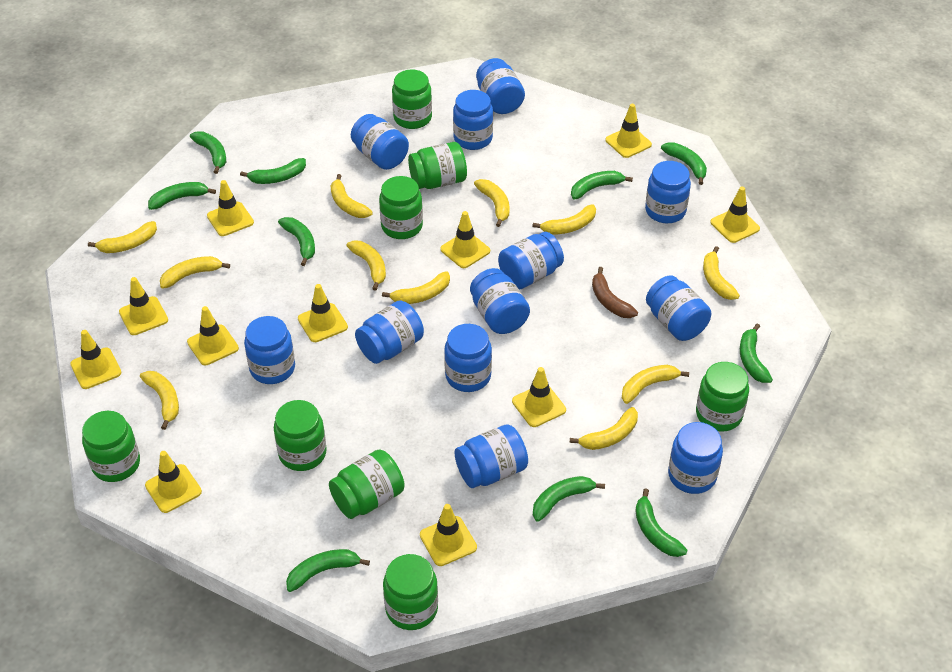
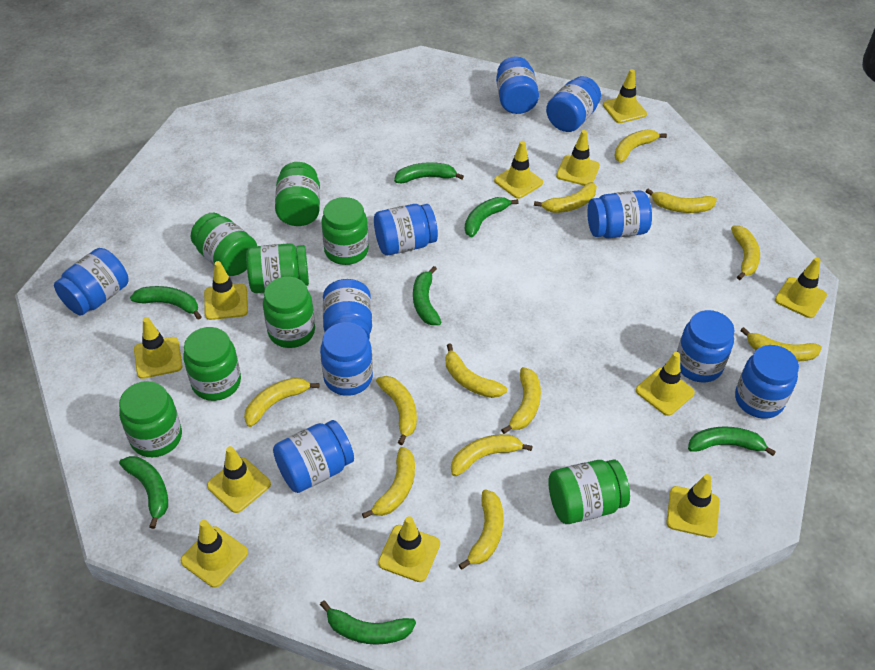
blue jar: 12 -> 10
brown banana: 1 -> 0
green banana: 10 -> 7
yellow banana: 11 -> 12

